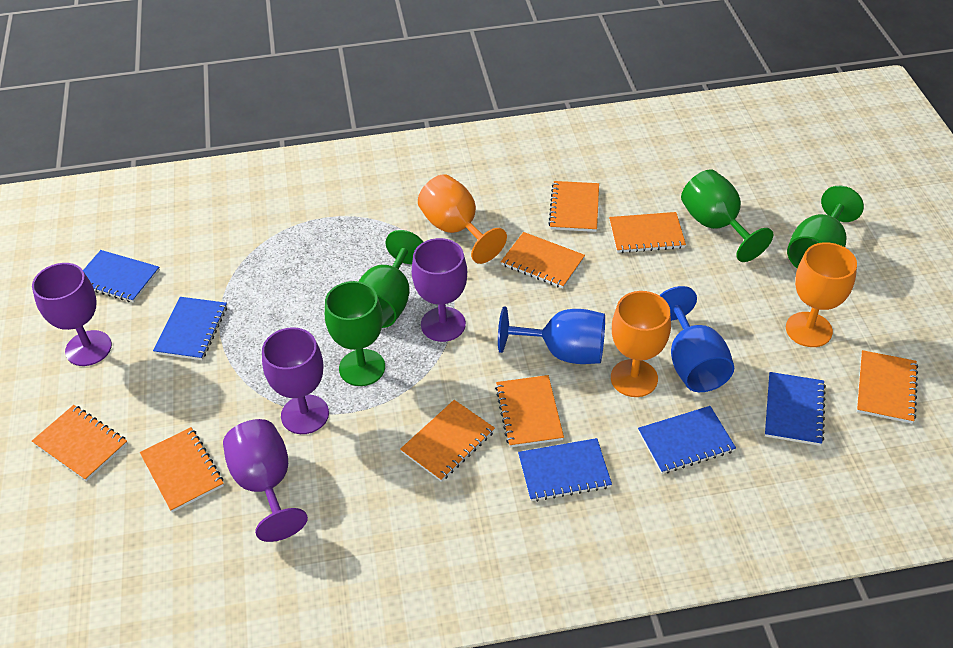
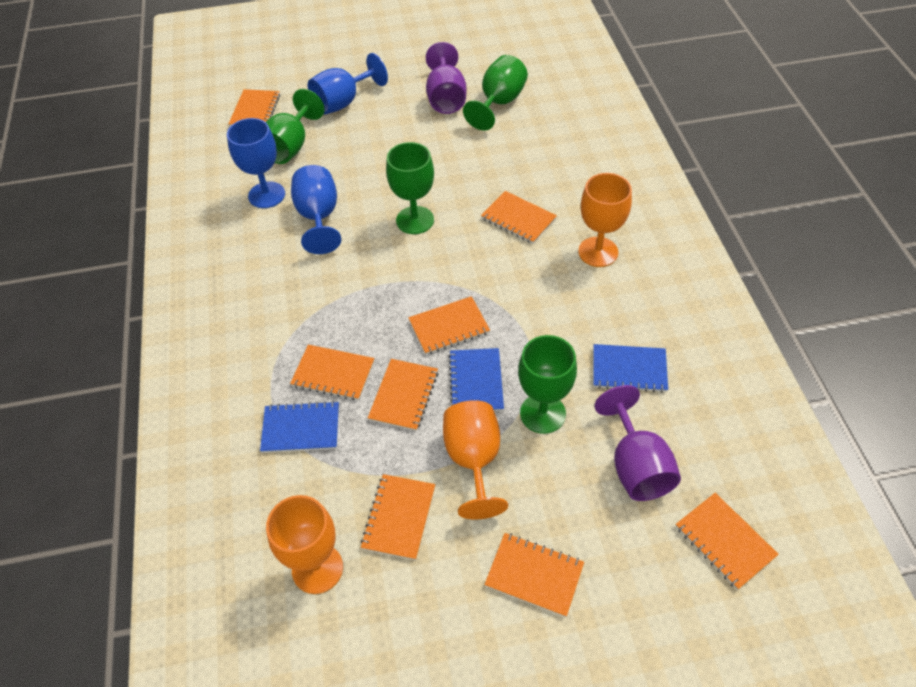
blue goblet: 2 -> 3
blue notebook: 5 -> 3
purple goblet: 4 -> 2

